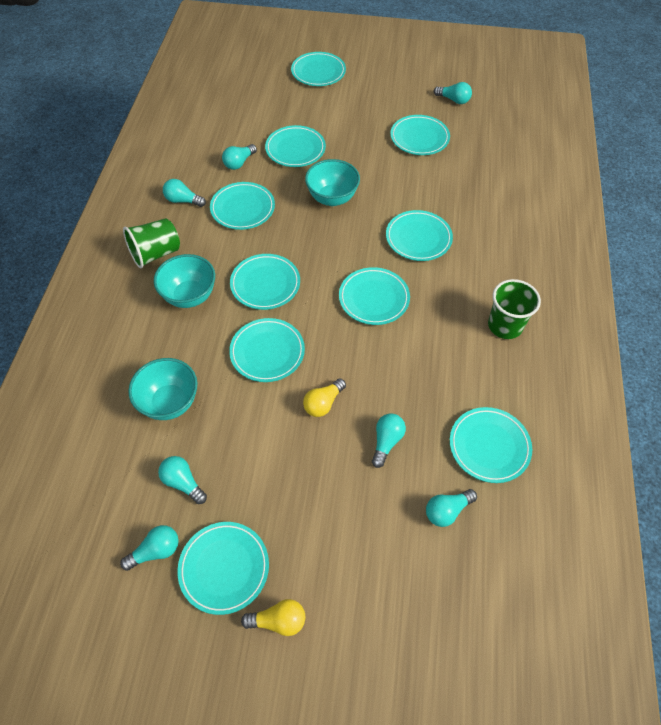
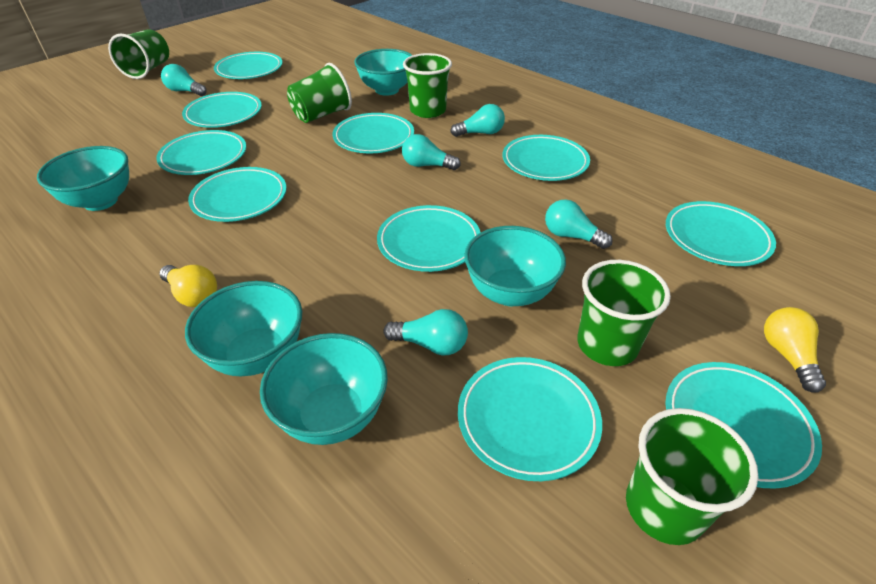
green cup: 2 -> 5
turquoise bowl: 3 -> 5
turquoise light bulb: 7 -> 5

